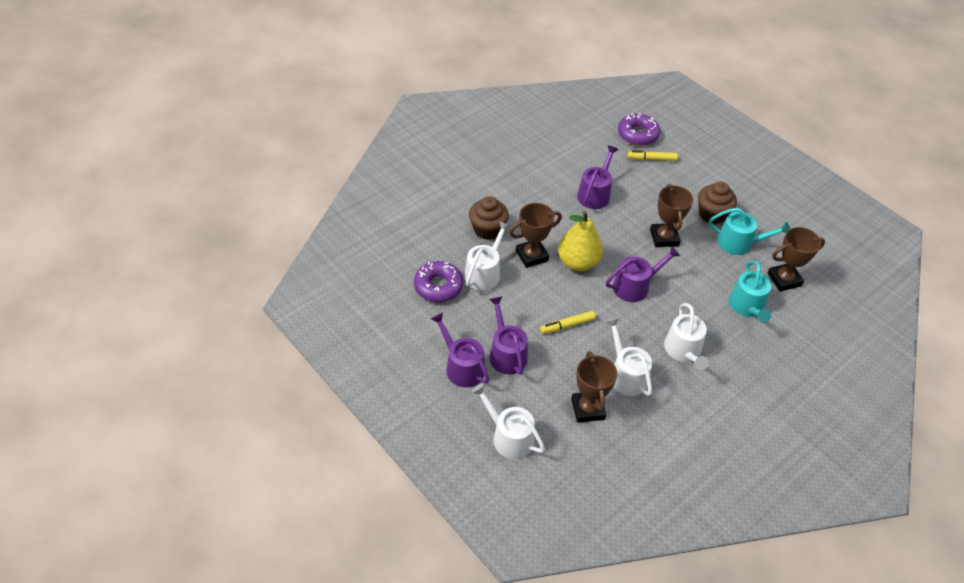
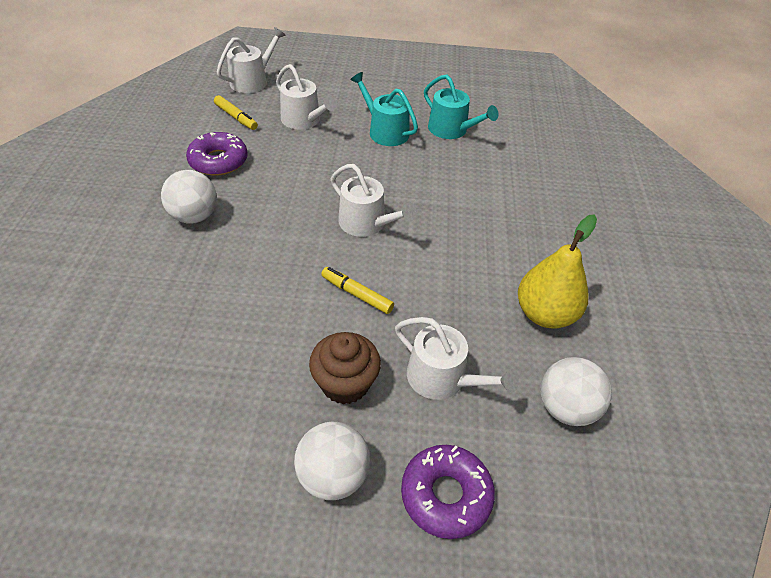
brown cupcake: 2 -> 1
brown trophy: 4 -> 0
purple watering can: 4 -> 0
white ball: 0 -> 3

